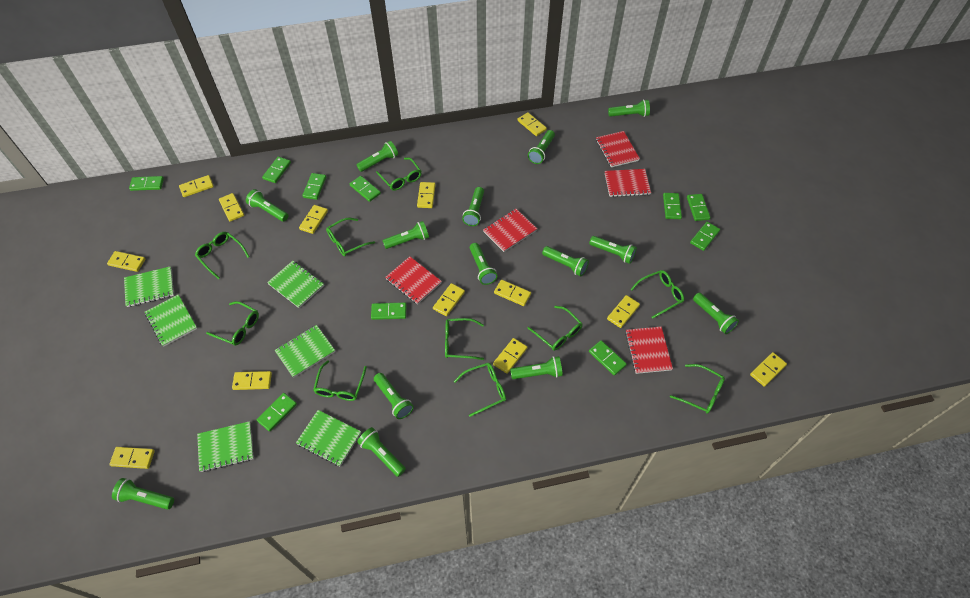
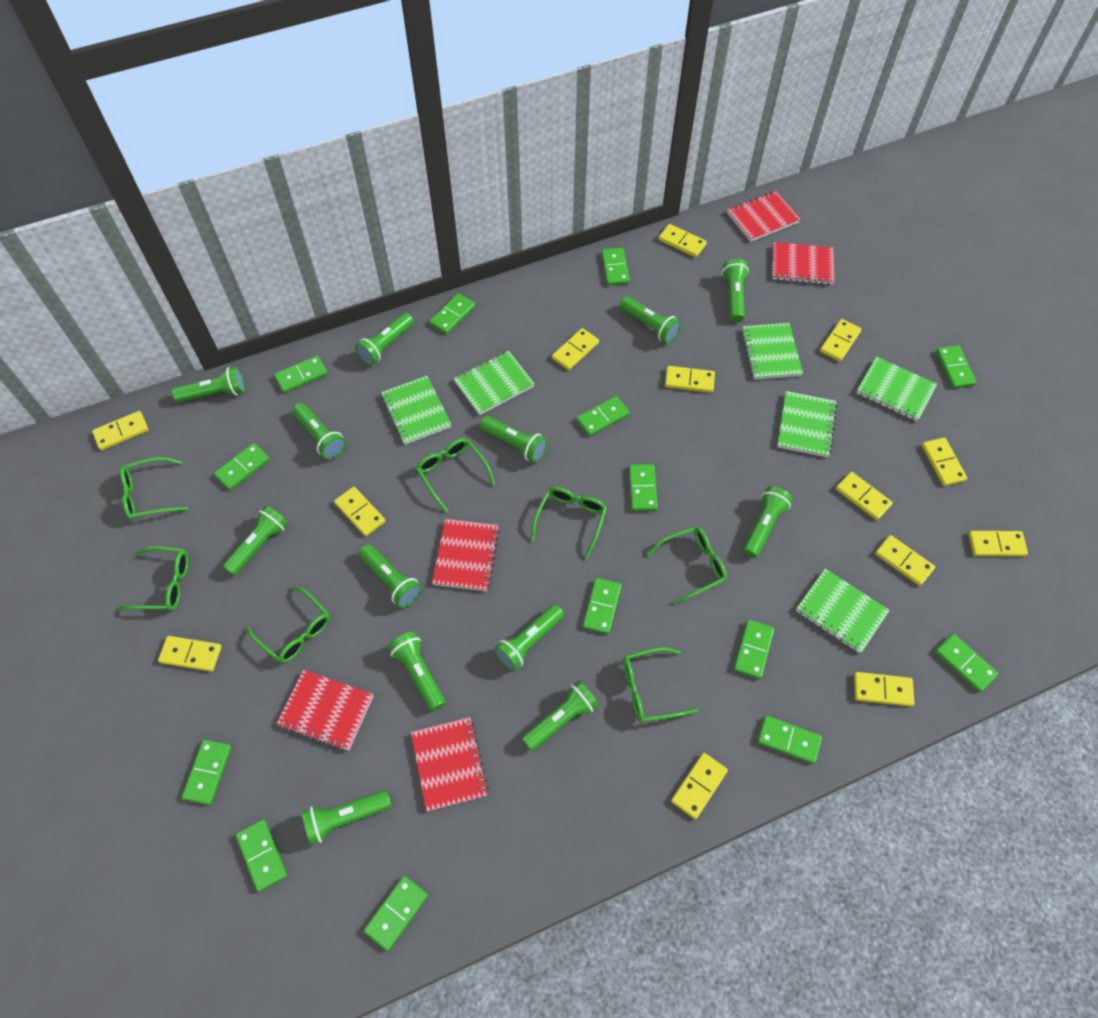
green domino: 10 -> 14
green flashlight: 14 -> 13
green glasses: 10 -> 7

